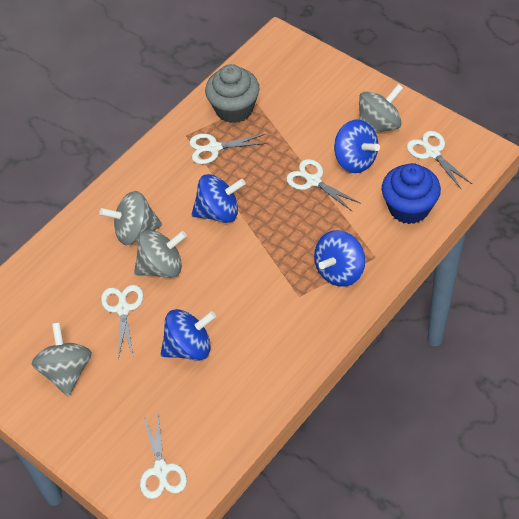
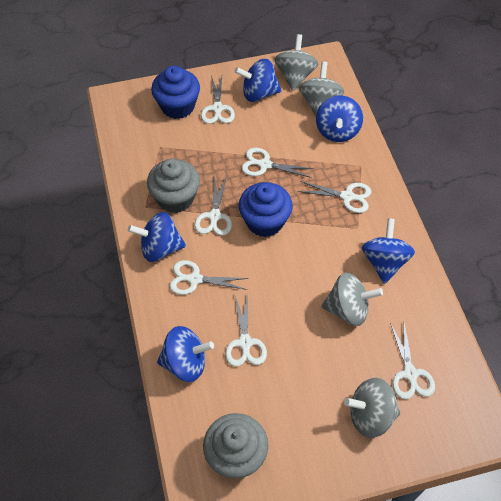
blue cupcake: 1 -> 2
blue spinning top: 4 -> 5
grey cupcake: 1 -> 2
white scissors: 5 -> 7

